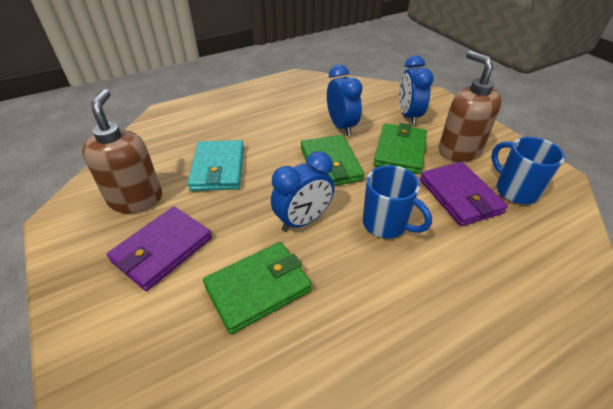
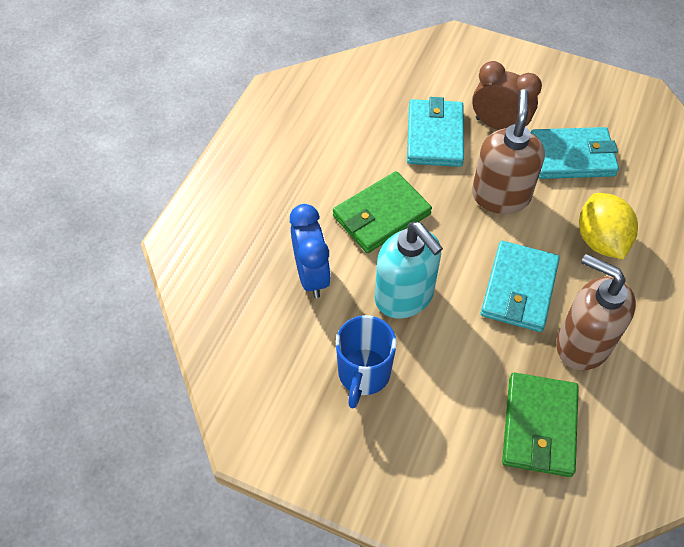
blue clock: 3 -> 1
blue mug: 2 -> 1
brown clock: 0 -> 1
green wallet: 3 -> 2
purple wallet: 2 -> 0
turquoise soap dispenser: 0 -> 1
turquoise wallet: 1 -> 3
yellow lemon: 0 -> 1

